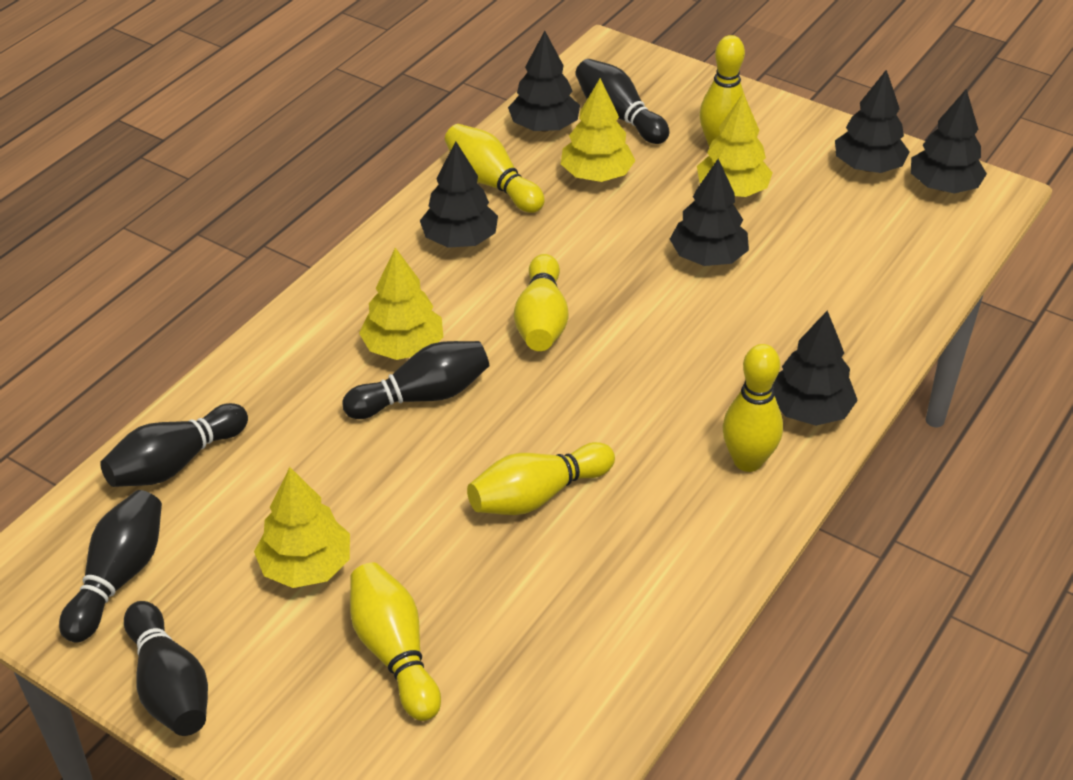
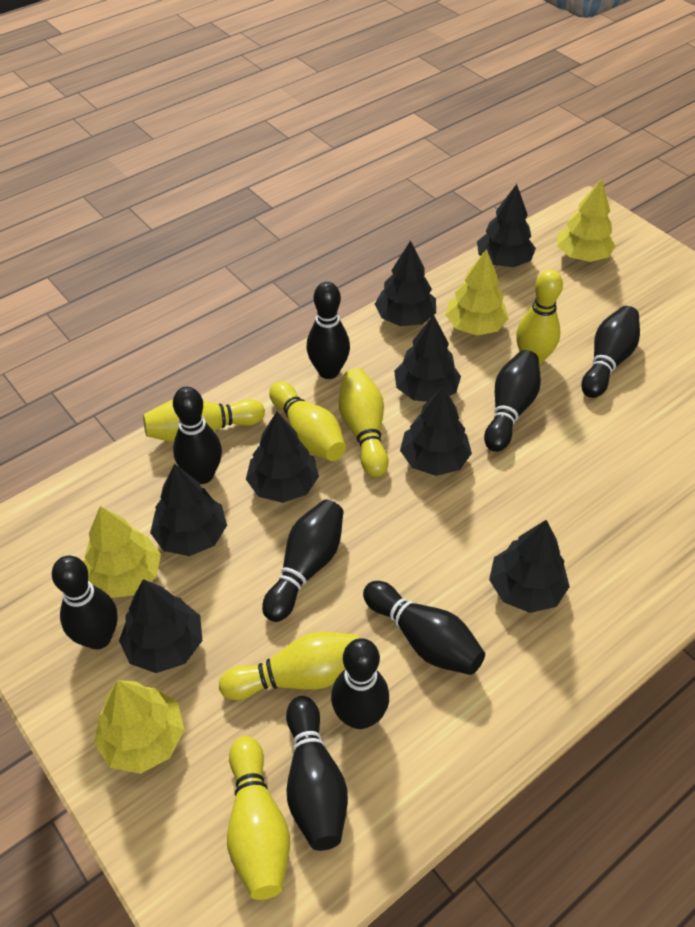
black bowling pin: 5 -> 9
black tree: 6 -> 8

